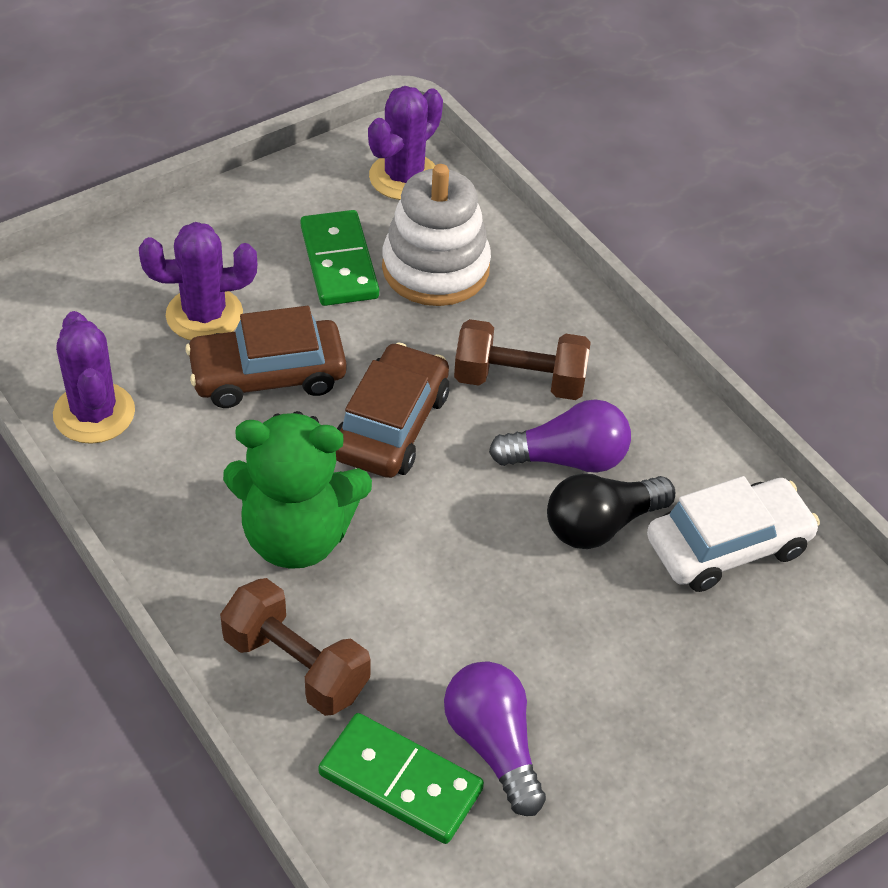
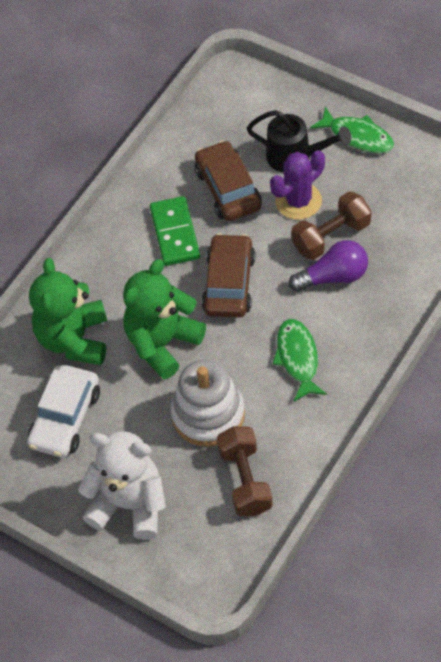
black light bulb: 1 -> 0
black watering can: 0 -> 1
green domino: 2 -> 1
green fish: 0 -> 2
green teddy bear: 1 -> 2
purple cactus: 3 -> 1
purple light bulb: 2 -> 1
white teddy bear: 0 -> 1

